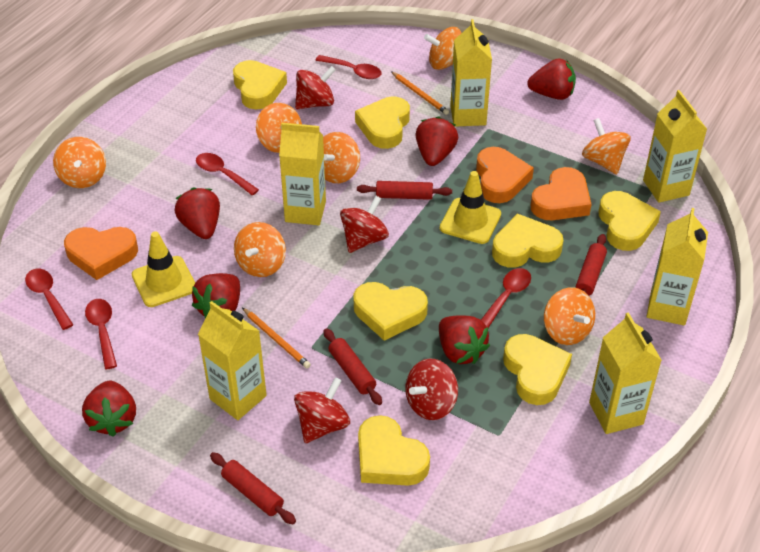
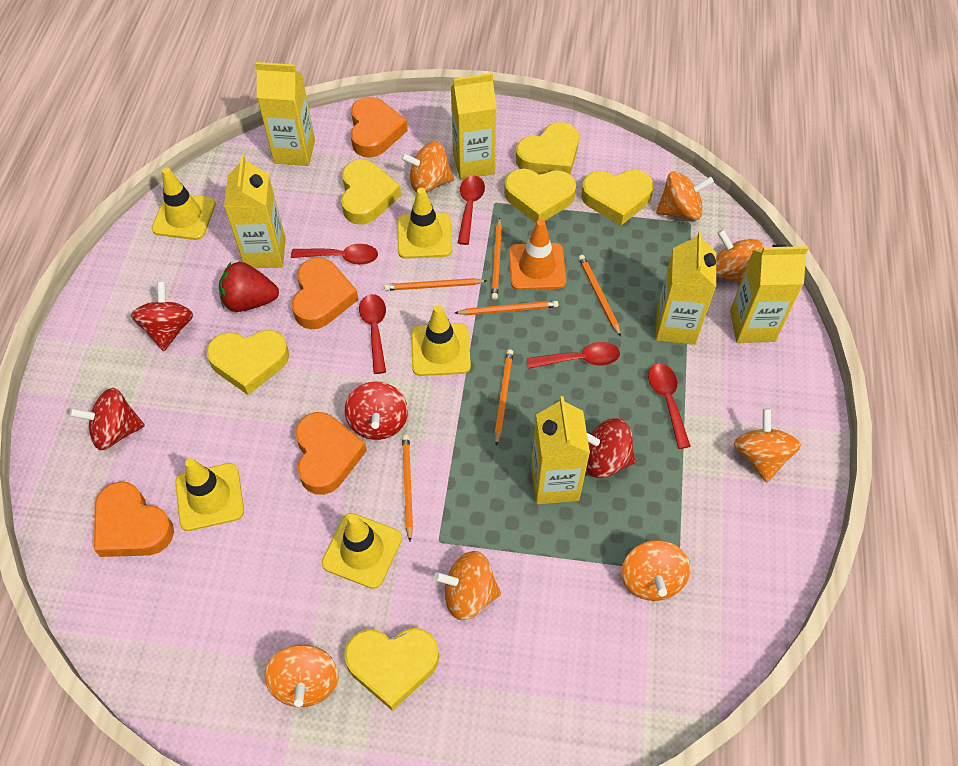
orange heart: 3 -> 4
orange pencil: 2 -> 6
orange traffic cone: 0 -> 1
red rolling pin: 4 -> 0
red strawberry: 6 -> 1
yellow heart: 7 -> 6
yellow traffic cone: 2 -> 5

